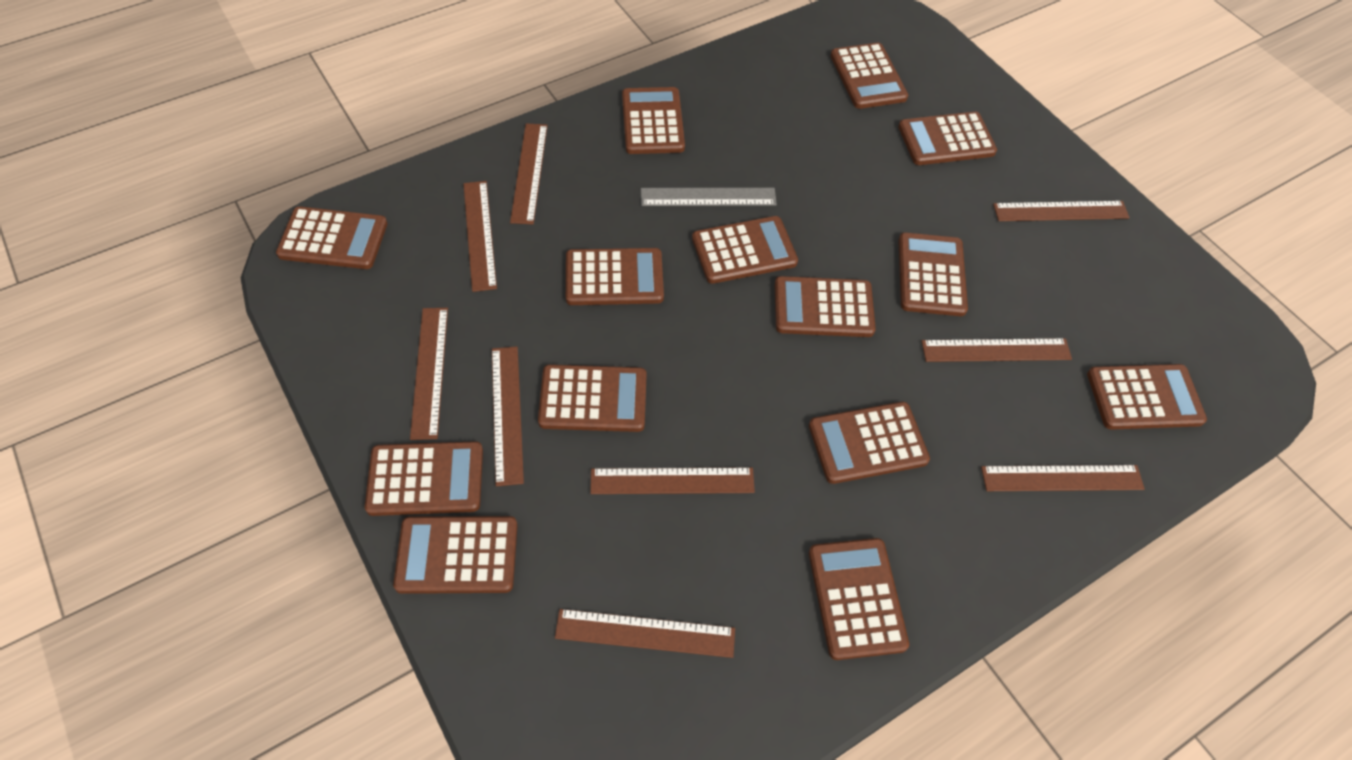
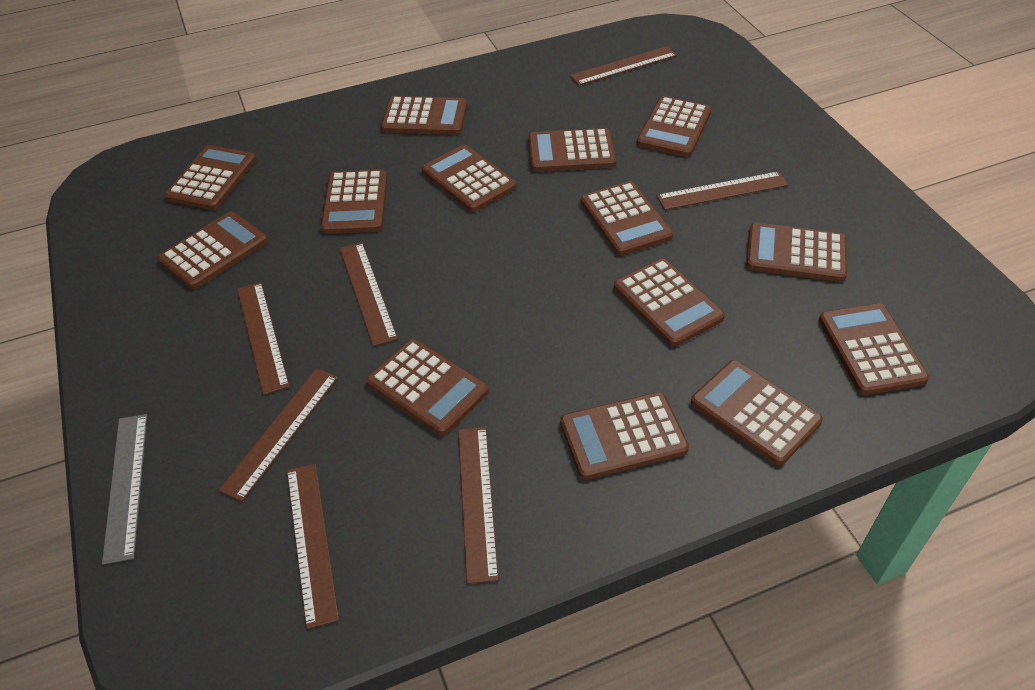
brown ruler: 9 -> 7

